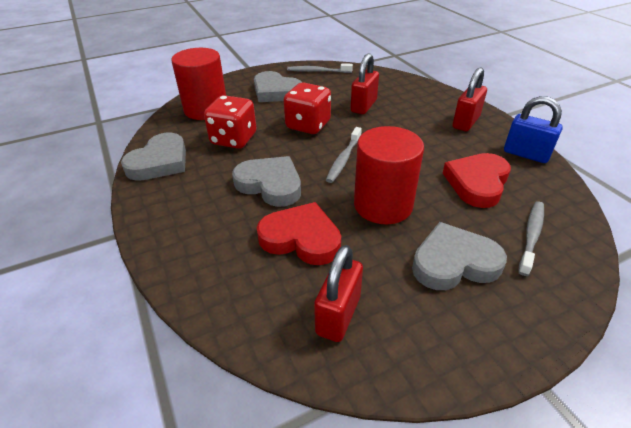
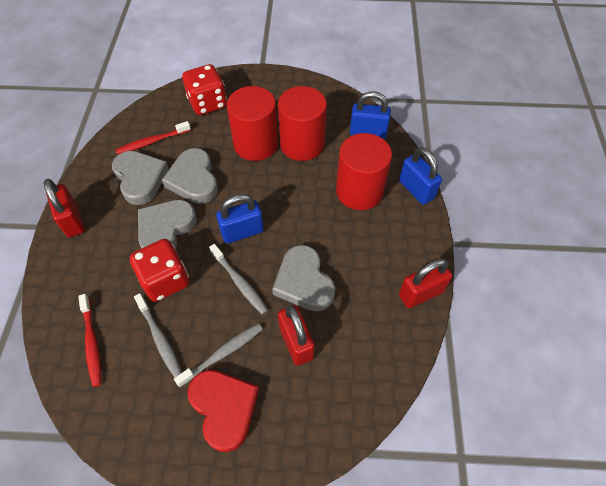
blue padlock: 1 -> 3
red cylinder: 2 -> 3
red heart: 2 -> 1
red toothbrush: 0 -> 2

